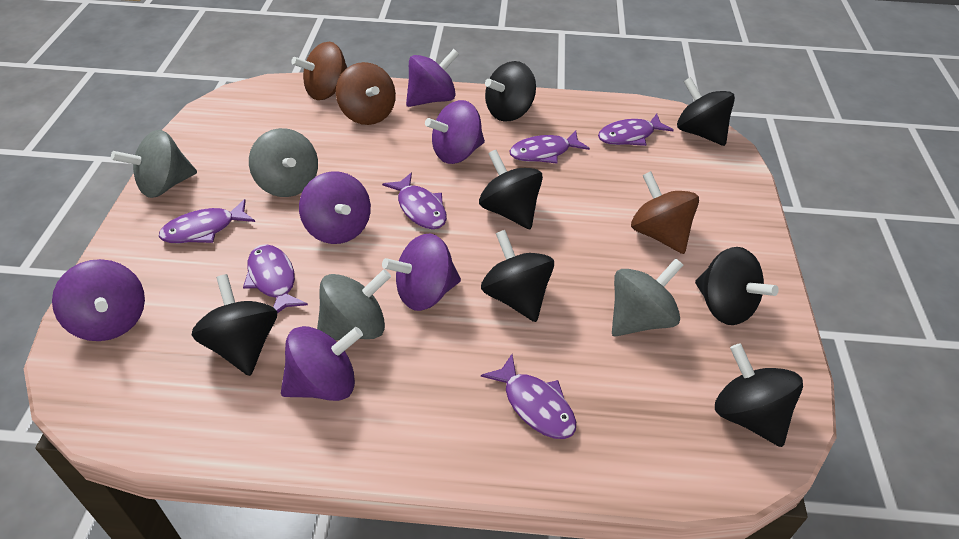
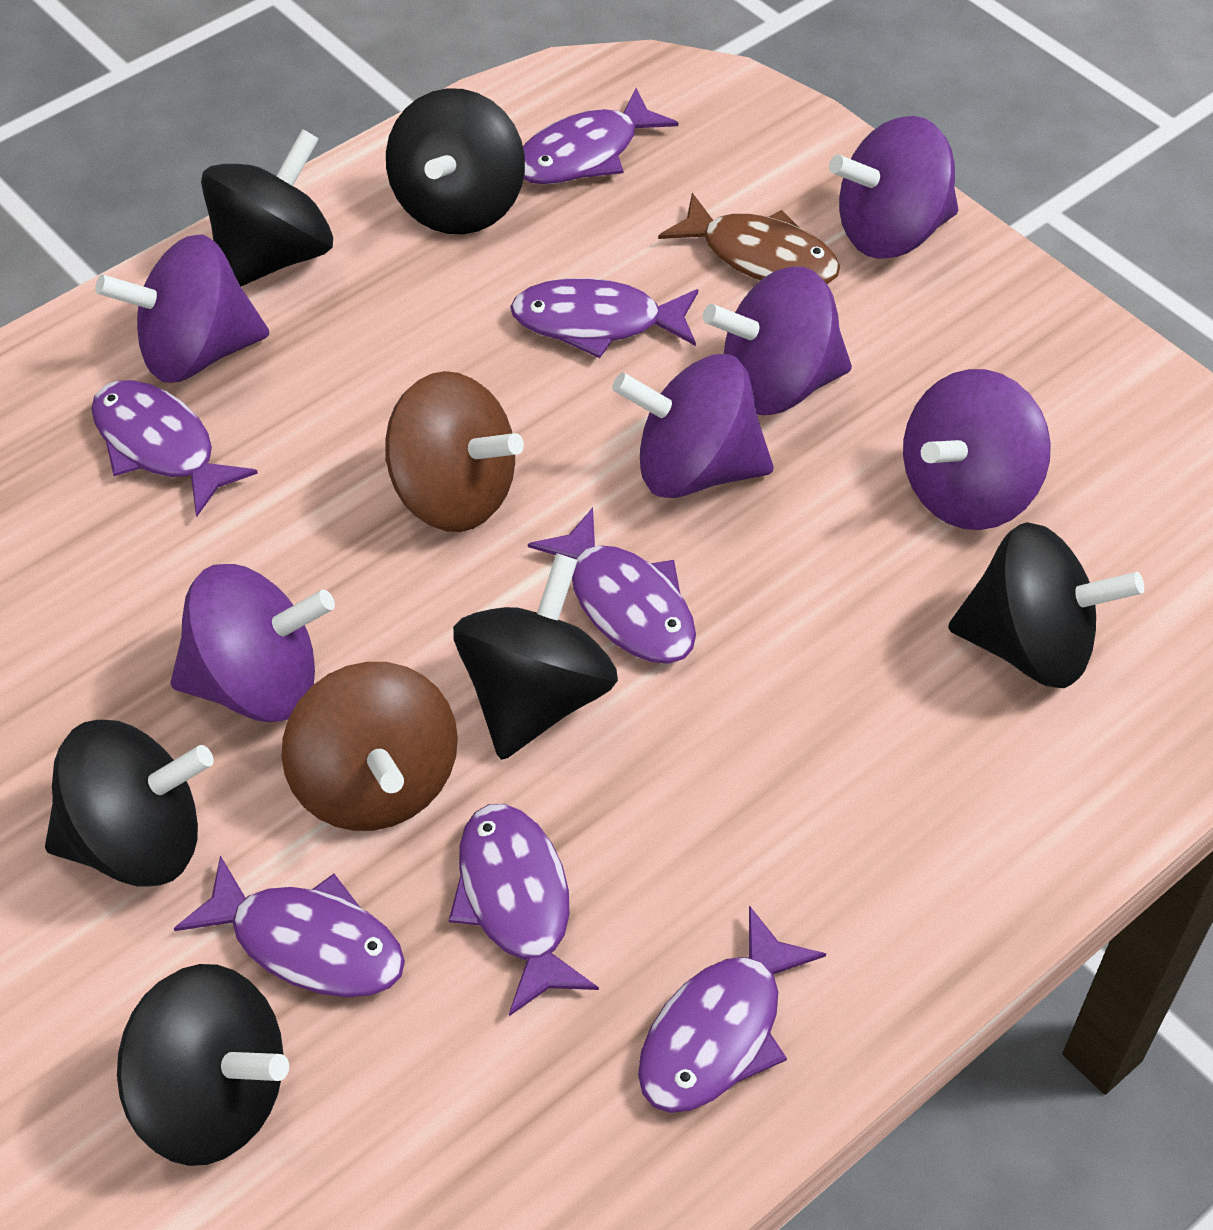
black spinning top: 7 -> 6
brown fish: 0 -> 1
brown spinning top: 3 -> 2
grey spinning top: 4 -> 0
purple fish: 6 -> 7

